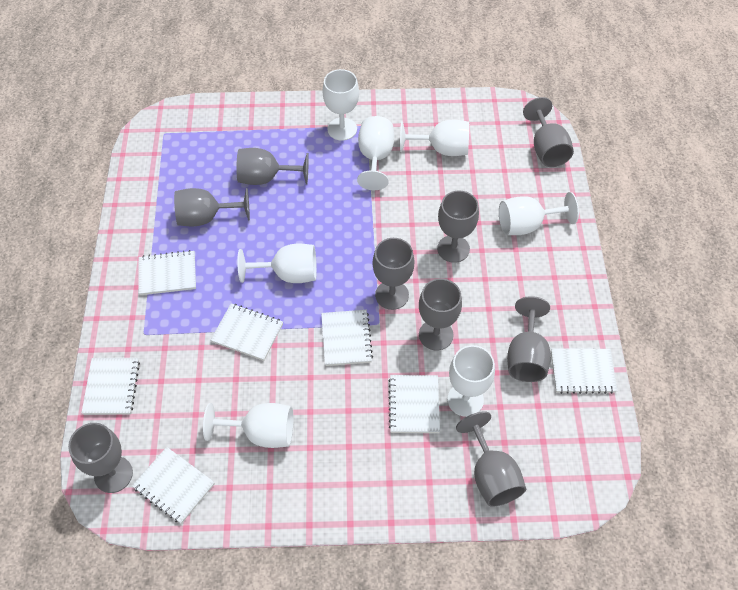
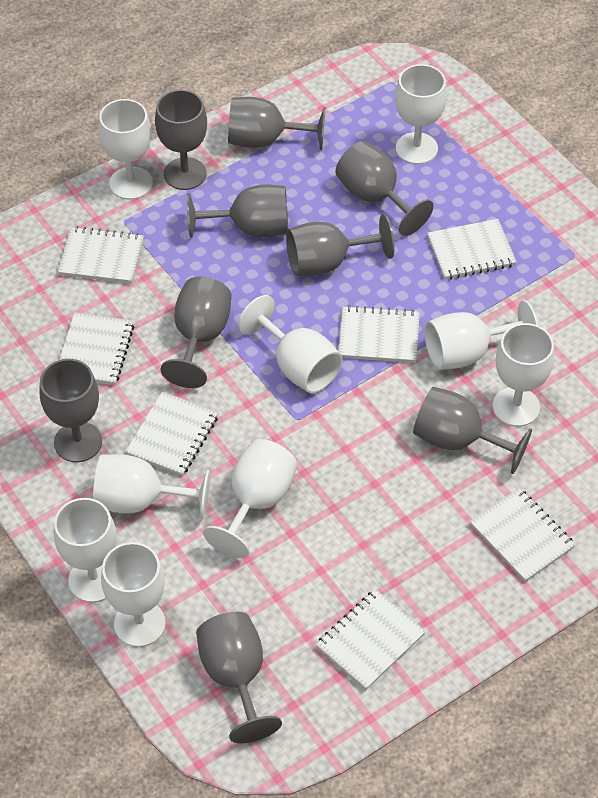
white goblet: 7 -> 9

